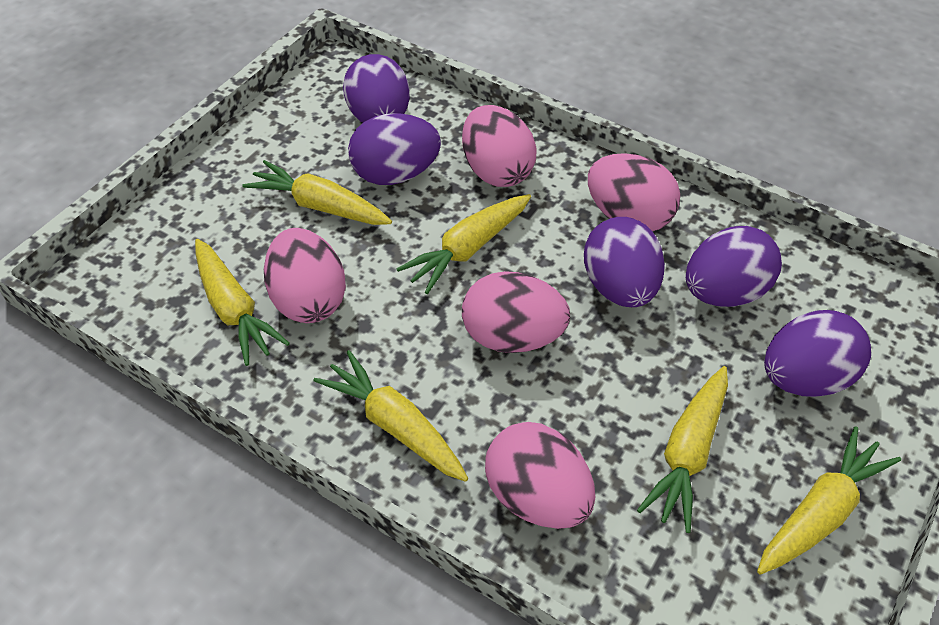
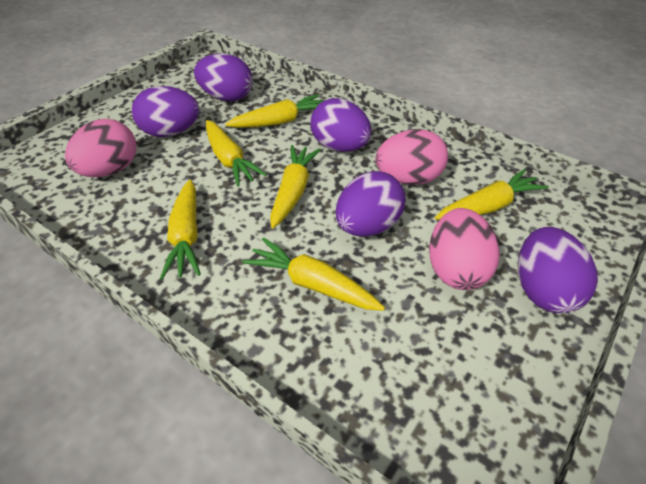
pink egg: 5 -> 3

